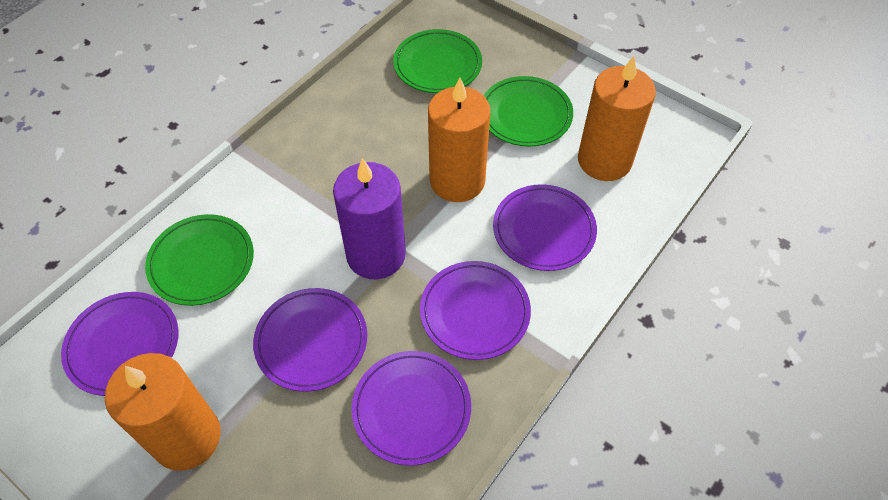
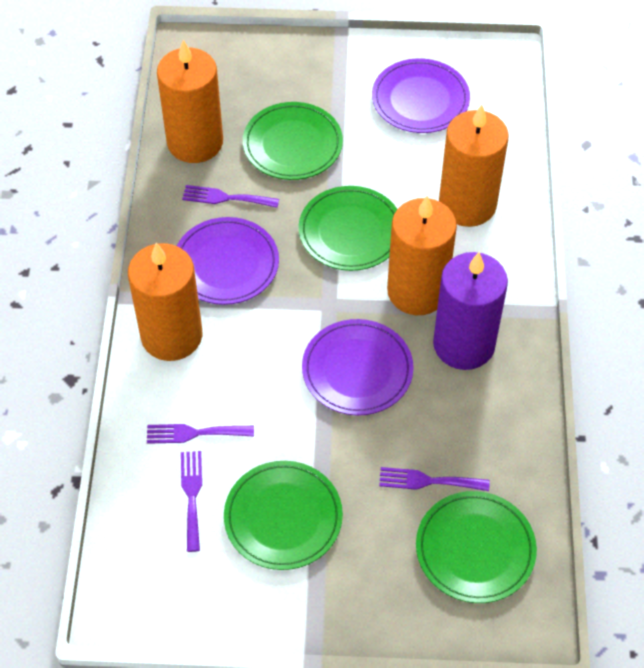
green plate: 3 -> 4
orange candle: 3 -> 4
purple fork: 0 -> 4
purple plate: 5 -> 3

